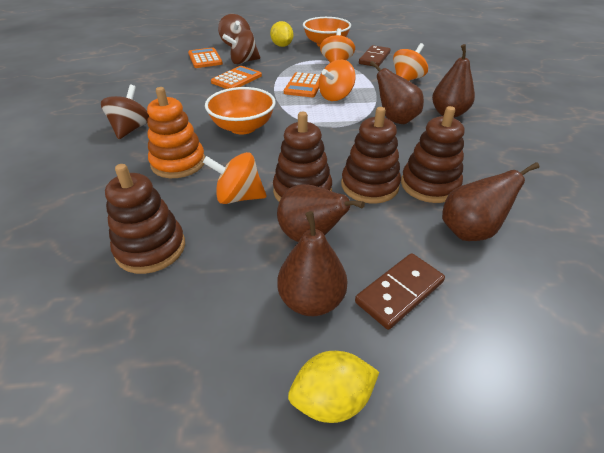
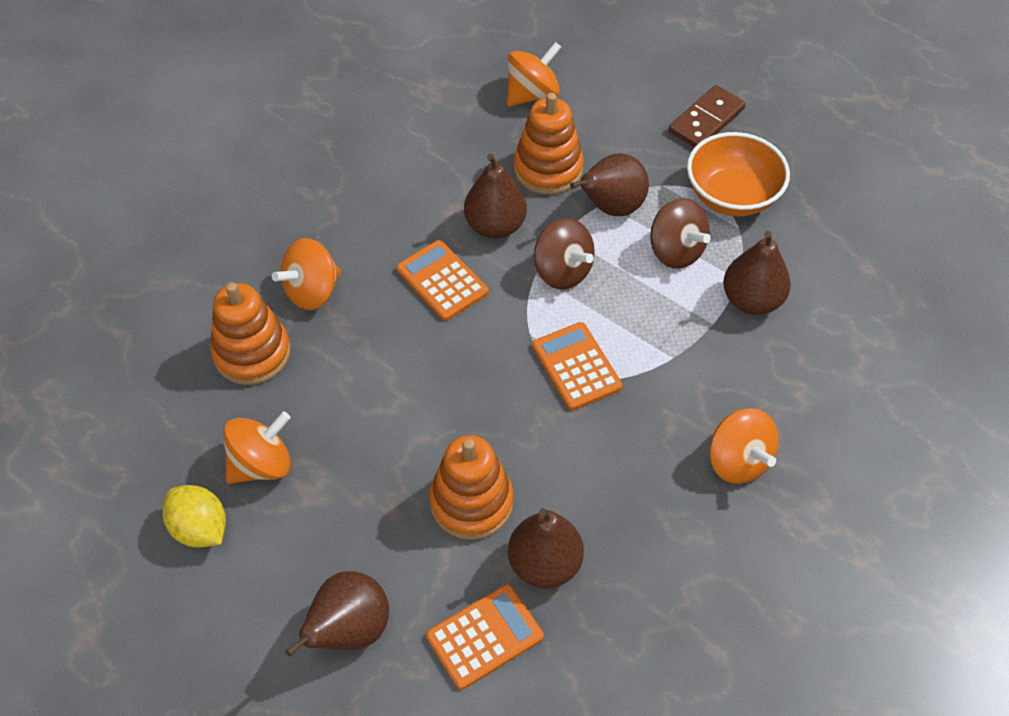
brown domino: 2 -> 1
brown spinning top: 3 -> 2
brown stacking toy: 4 -> 0
orange bowl: 2 -> 1
orange stacking toy: 1 -> 3
yellow lemon: 2 -> 1

